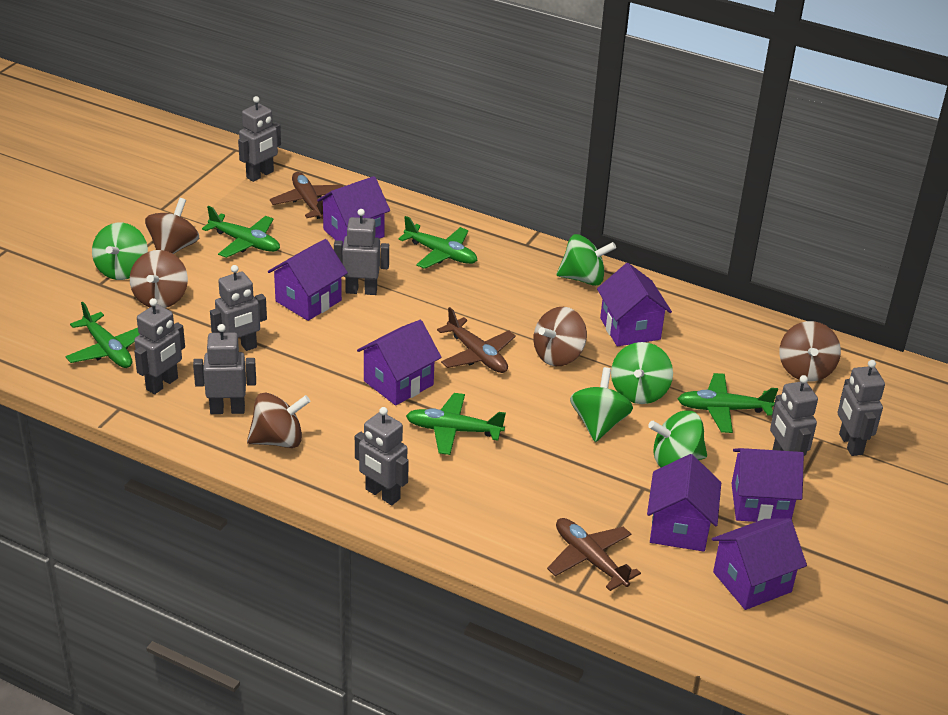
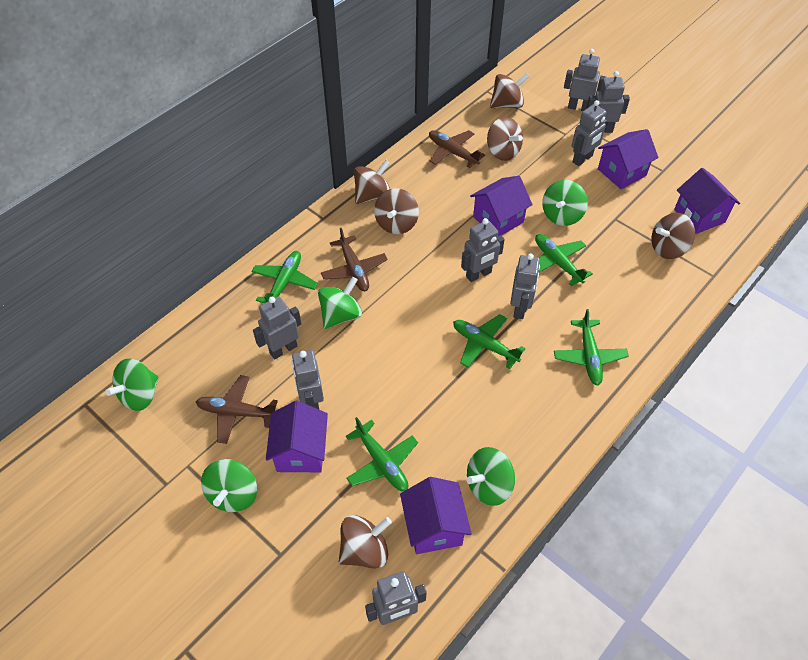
brown spinning top: 5 -> 6
purple house: 7 -> 5

